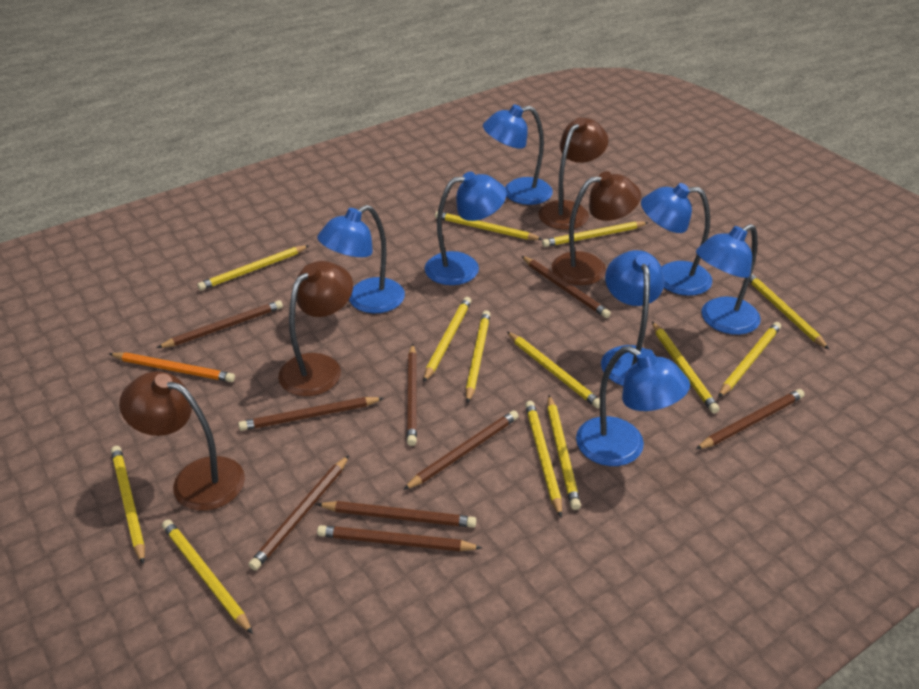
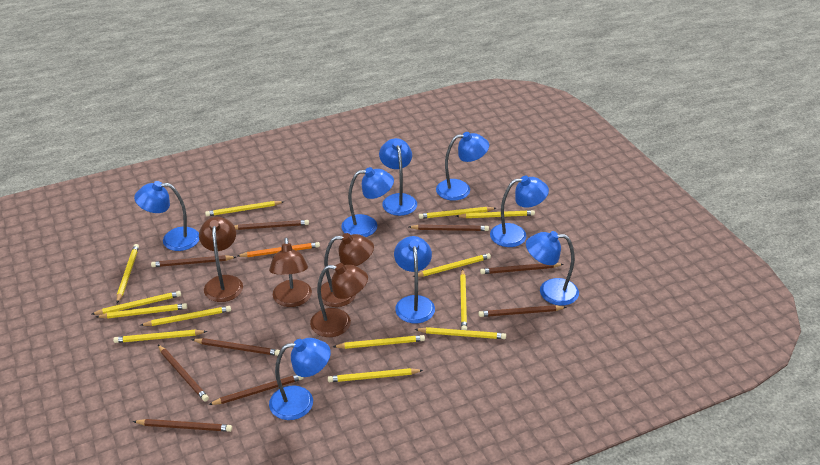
blue lamp: 7 -> 8

